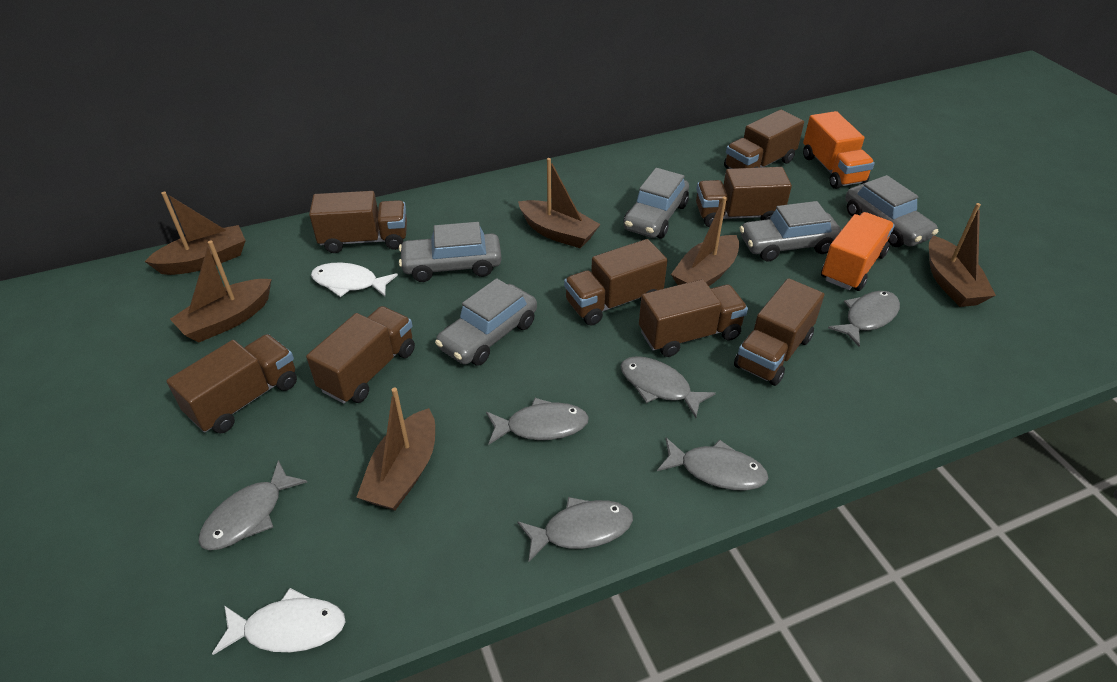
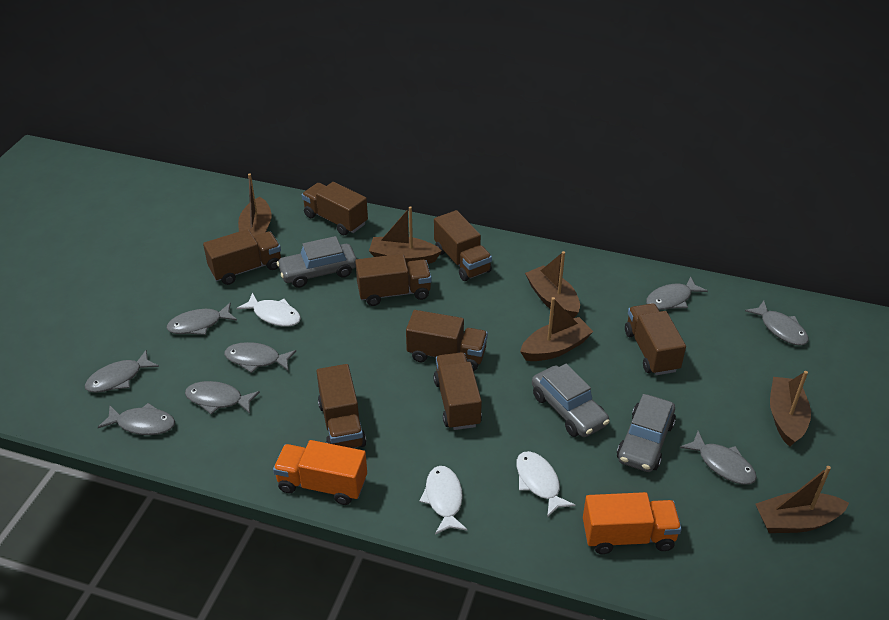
grey car: 5 -> 3
grey fish: 6 -> 8
white fish: 2 -> 3

